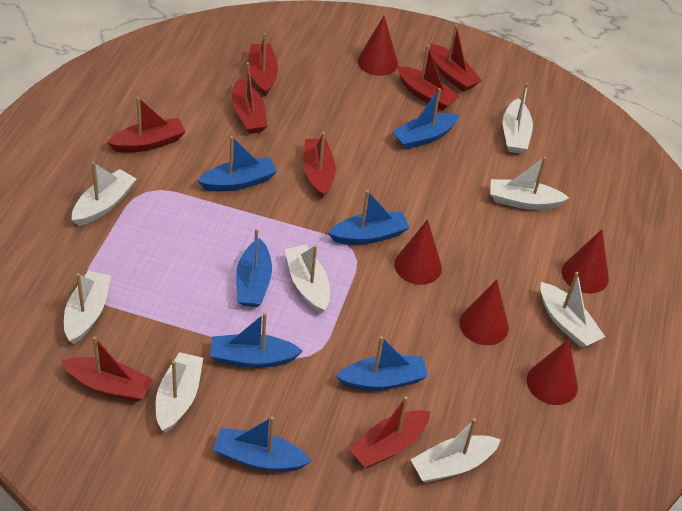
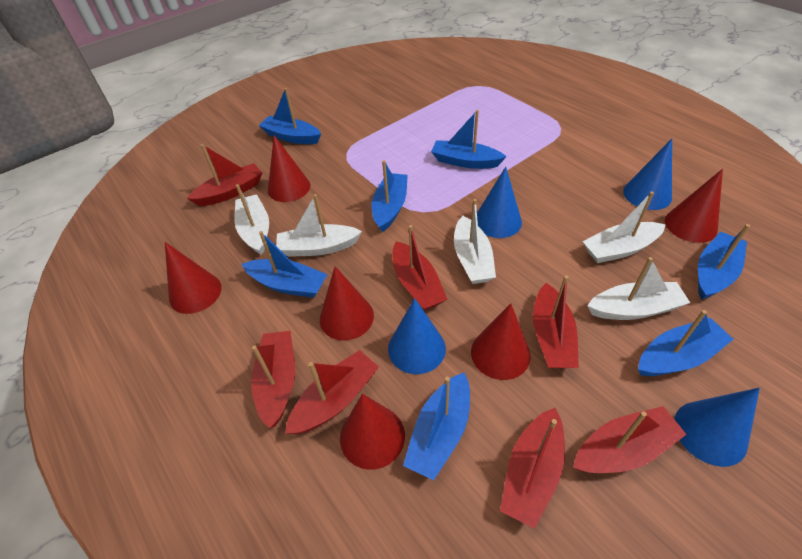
blue cone: 0 -> 4
red boat: 8 -> 7
red cone: 5 -> 6
white boat: 8 -> 5

